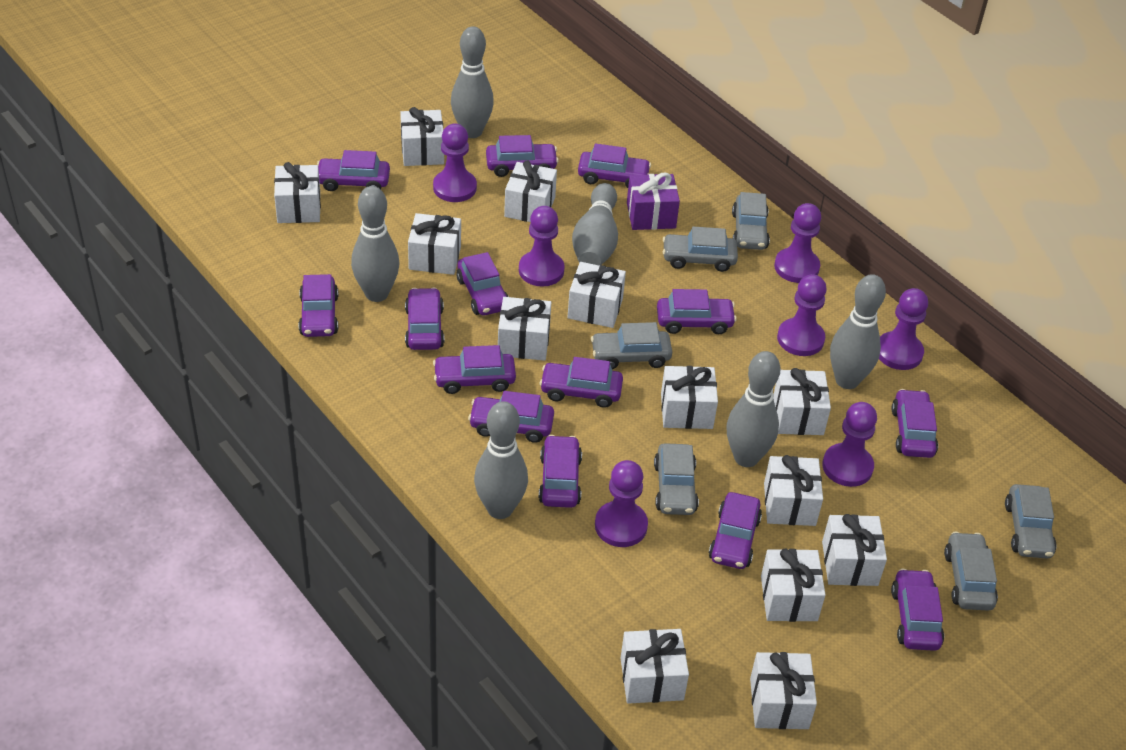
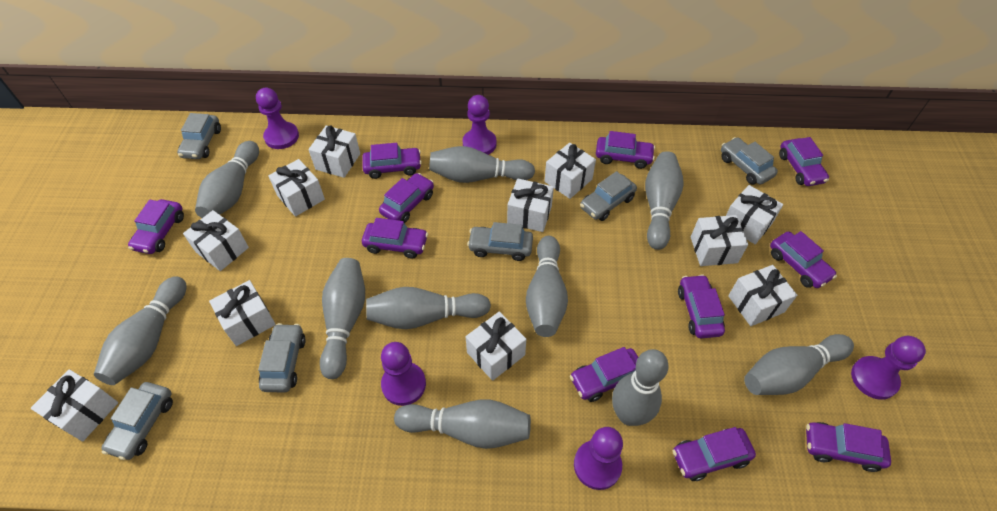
grey bowling pin: 6 -> 10
purple car: 14 -> 11
purple gift: 1 -> 0
purple pawn: 7 -> 5
white gift: 13 -> 11

